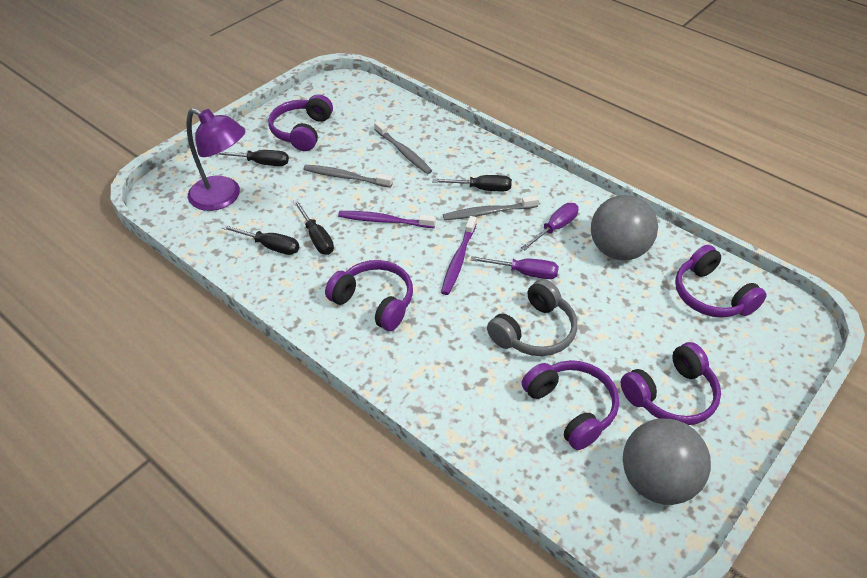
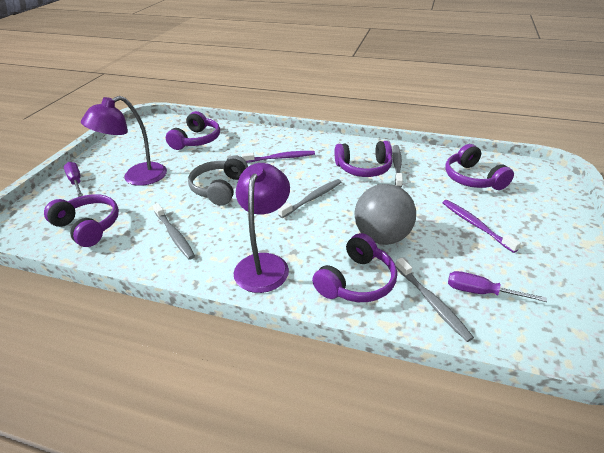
black screwdriver: 4 -> 0
grey ball: 2 -> 1
grey toothbrush: 3 -> 4
purple lamp: 1 -> 2

